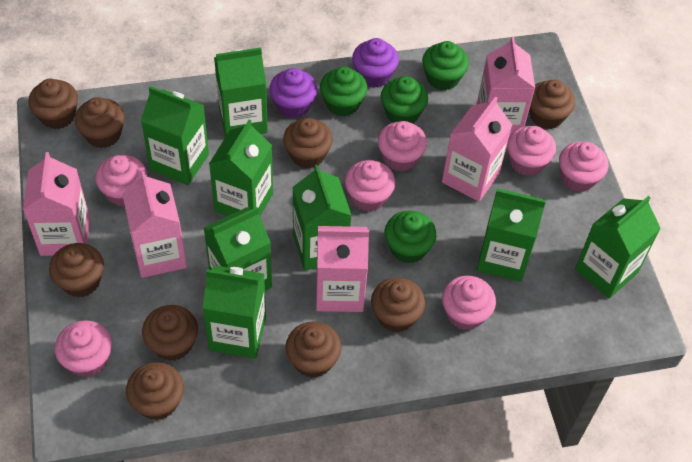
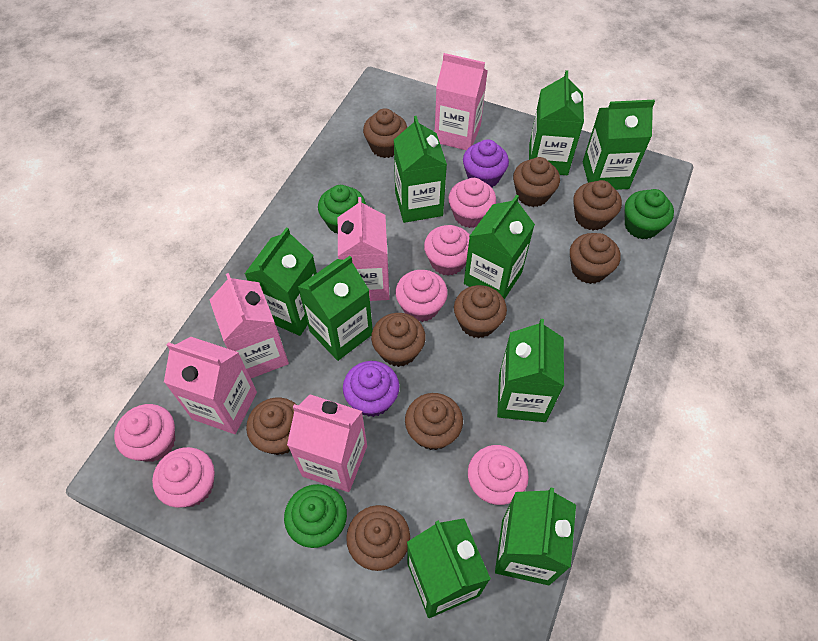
green carton: 8 -> 9
green cupcake: 4 -> 3
pink cupcake: 7 -> 6

